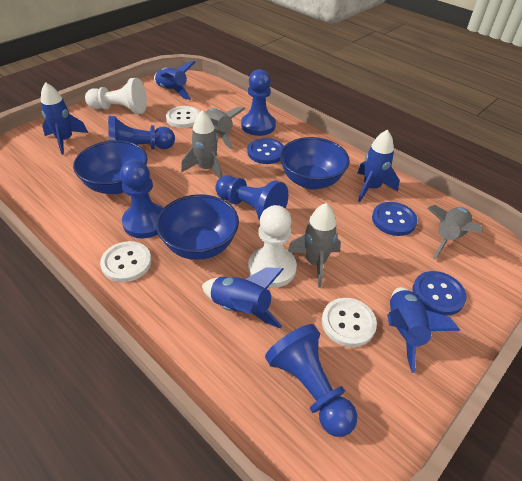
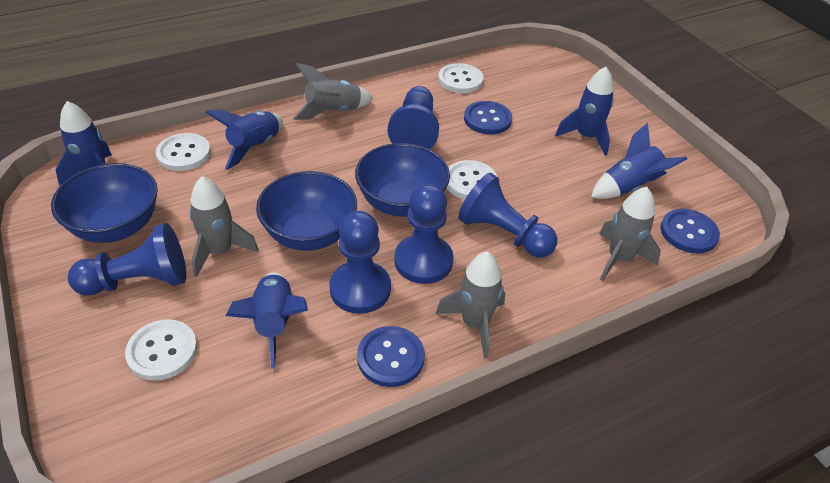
white button: 3 -> 4
white pawn: 2 -> 0

